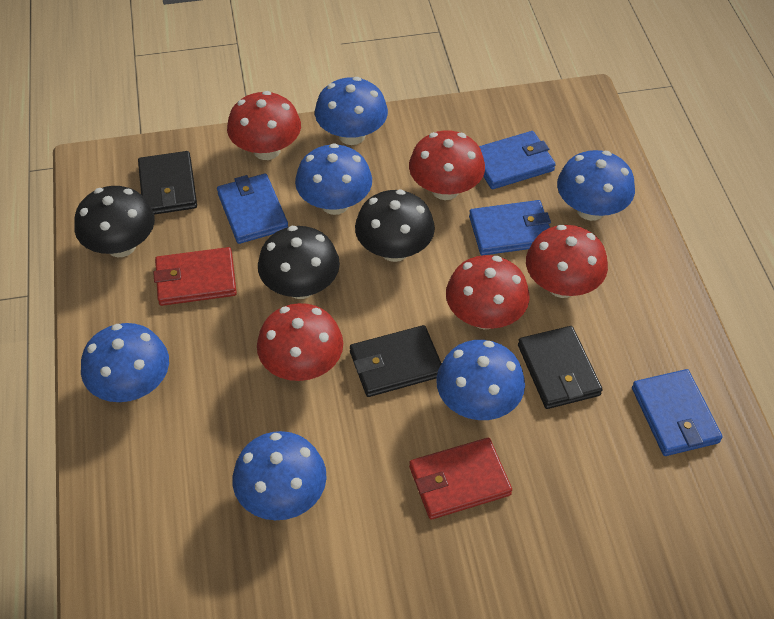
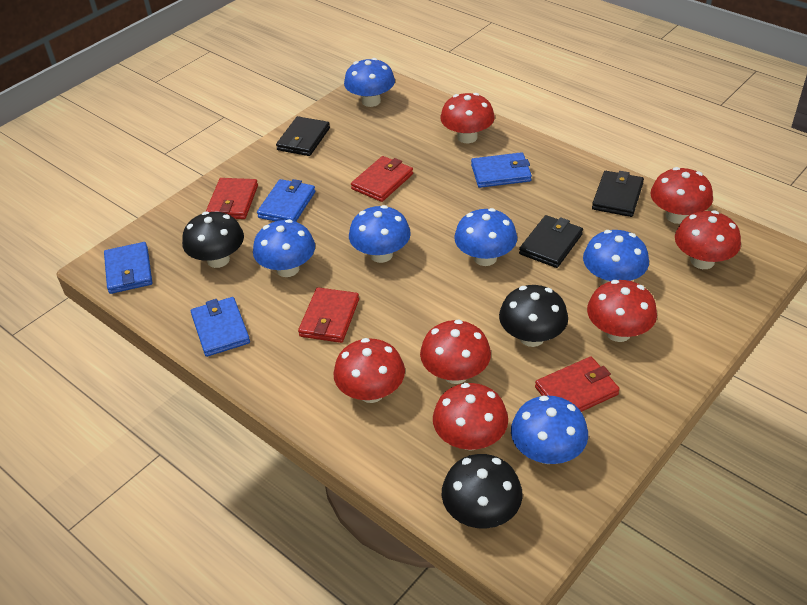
red mushroom: 5 -> 7
red wallet: 2 -> 4

